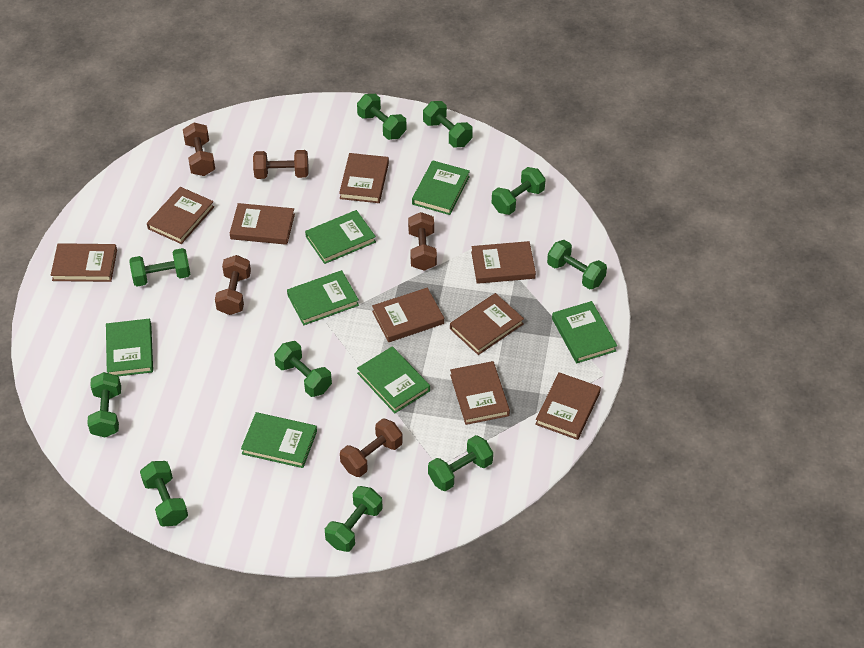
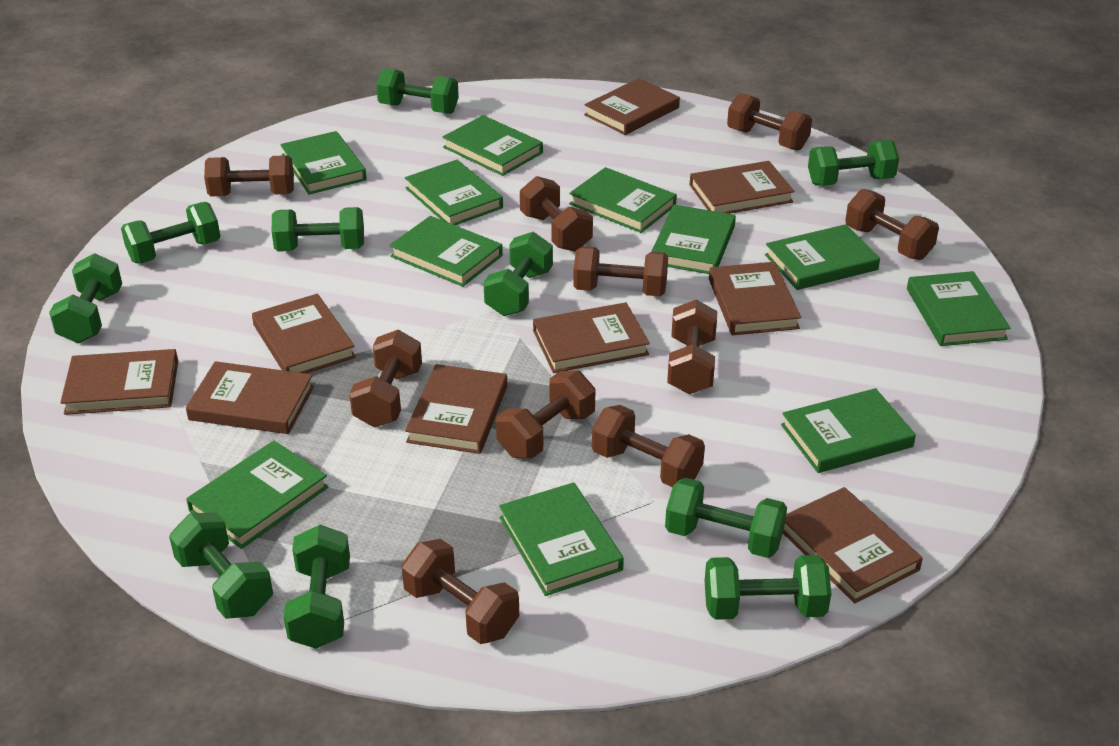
brown dumbbell: 5 -> 10
green book: 7 -> 11

